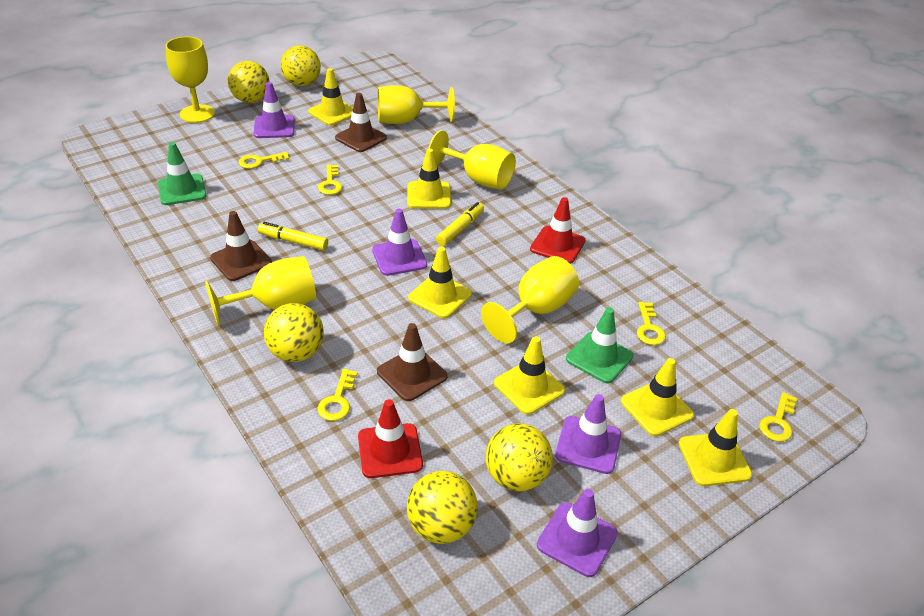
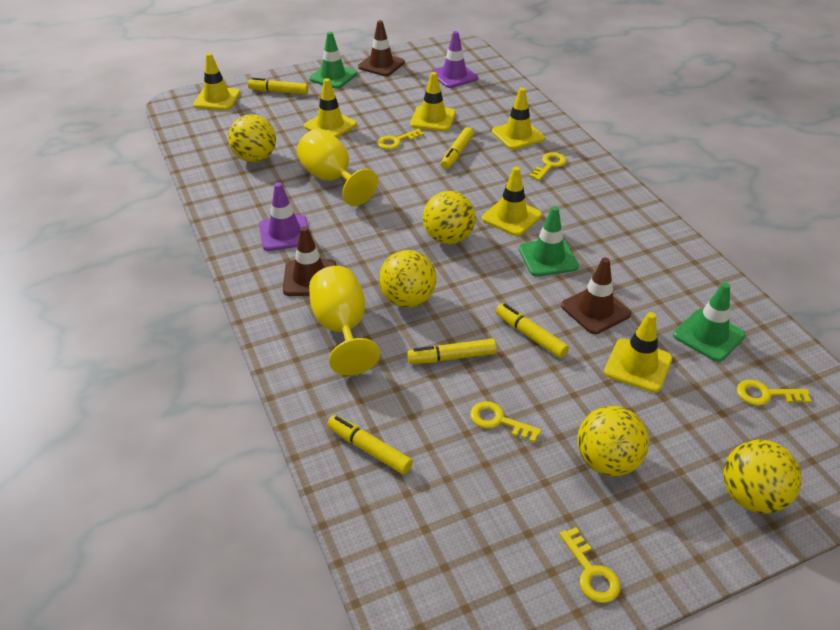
green traffic cone: 2 -> 3
purple traffic cone: 4 -> 2
red traffic cone: 2 -> 0
yellow goblet: 5 -> 2
yellow marker: 2 -> 5

